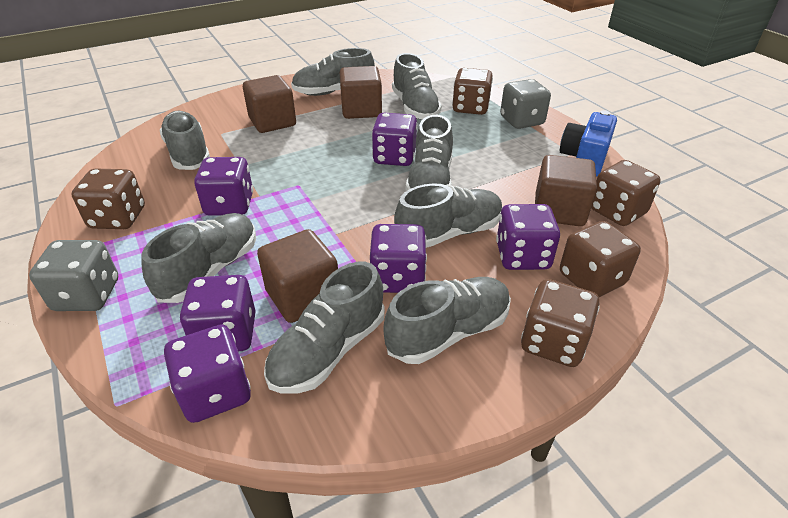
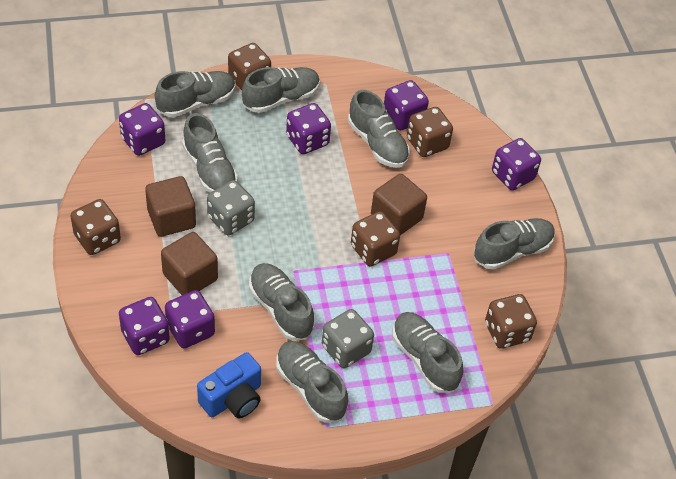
brown cube: 4 -> 3

